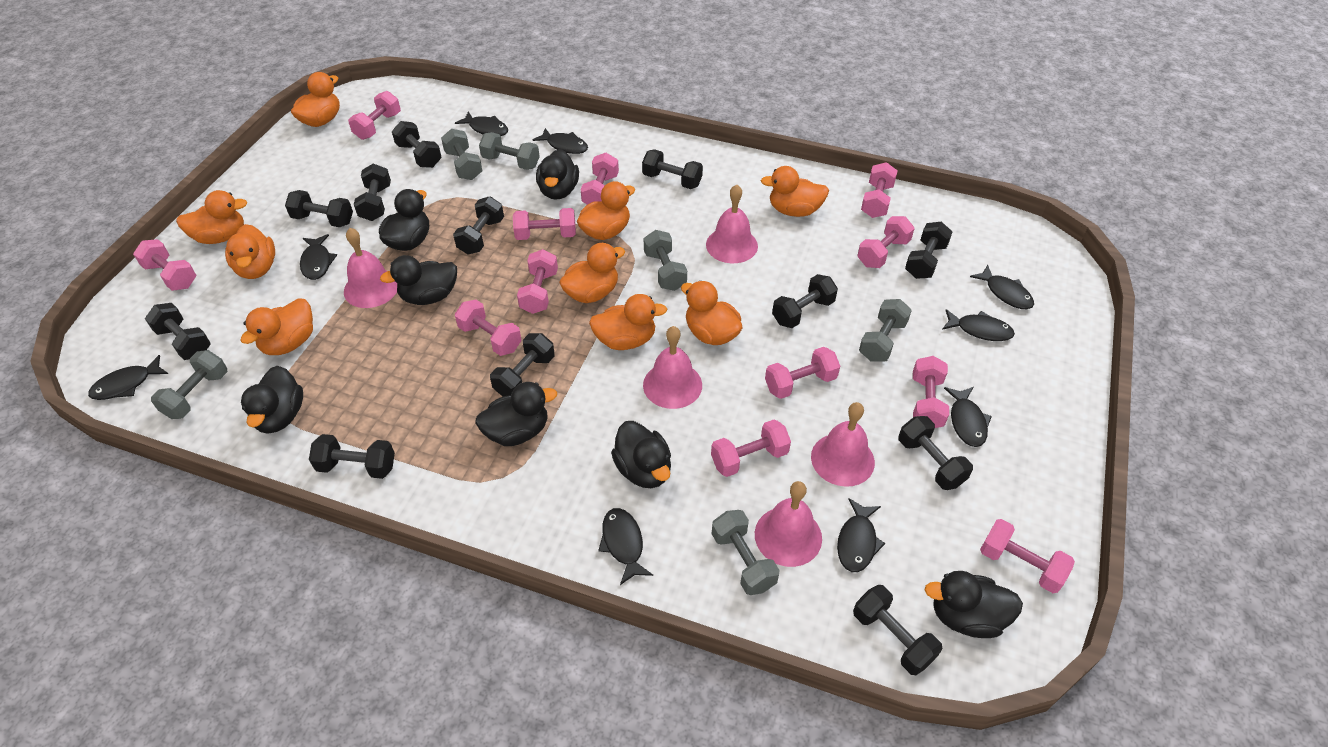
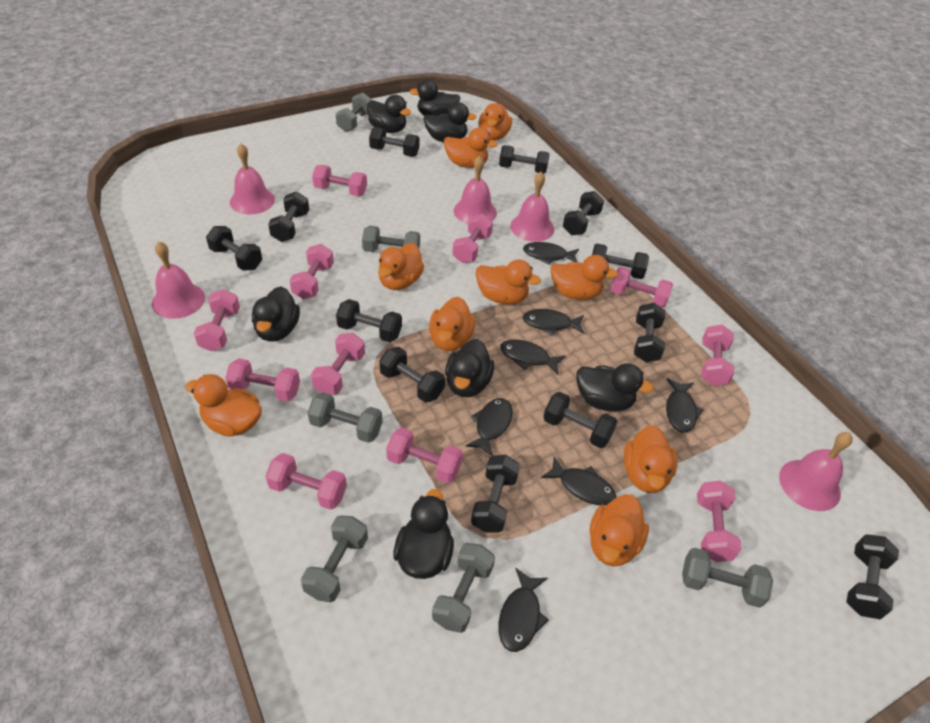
black fish: 9 -> 7
pink dumbbell: 12 -> 11

